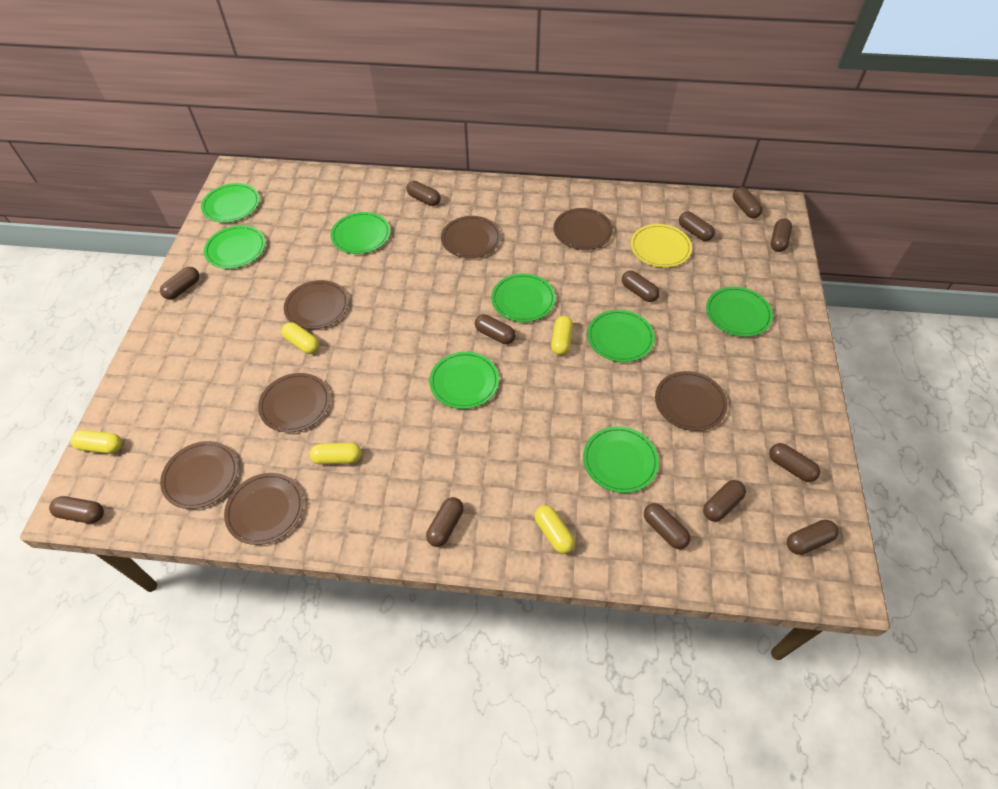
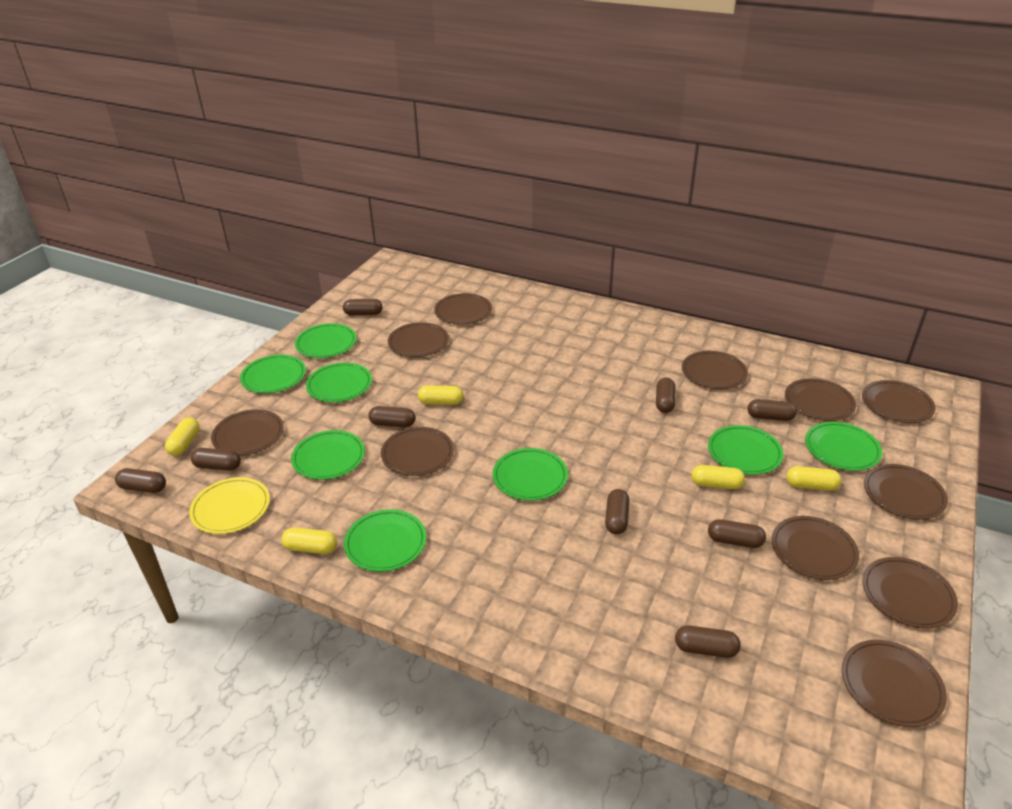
brown capsule: 13 -> 9
brown plate: 7 -> 11

